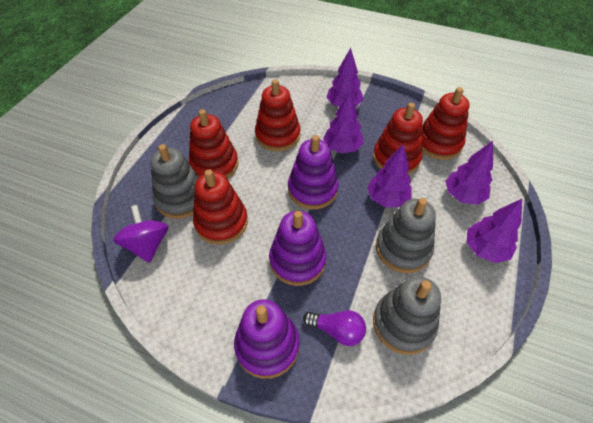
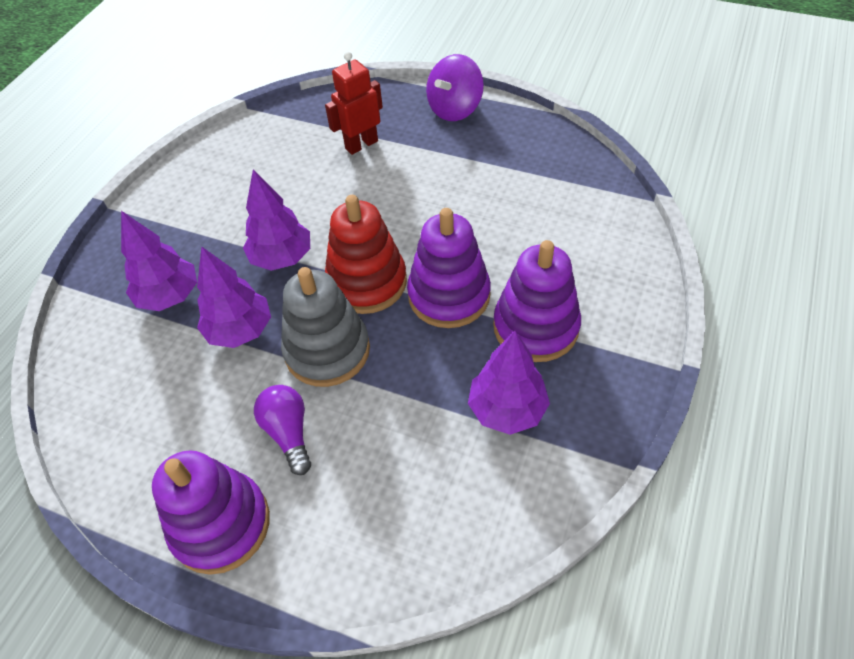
grey stacking toy: 3 -> 1
purple tree: 5 -> 4
red robot: 0 -> 1
red stacking toy: 5 -> 1

